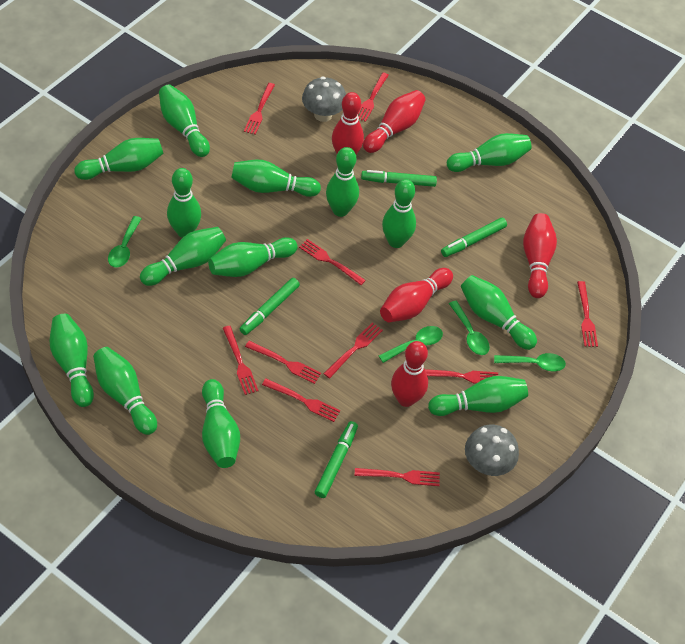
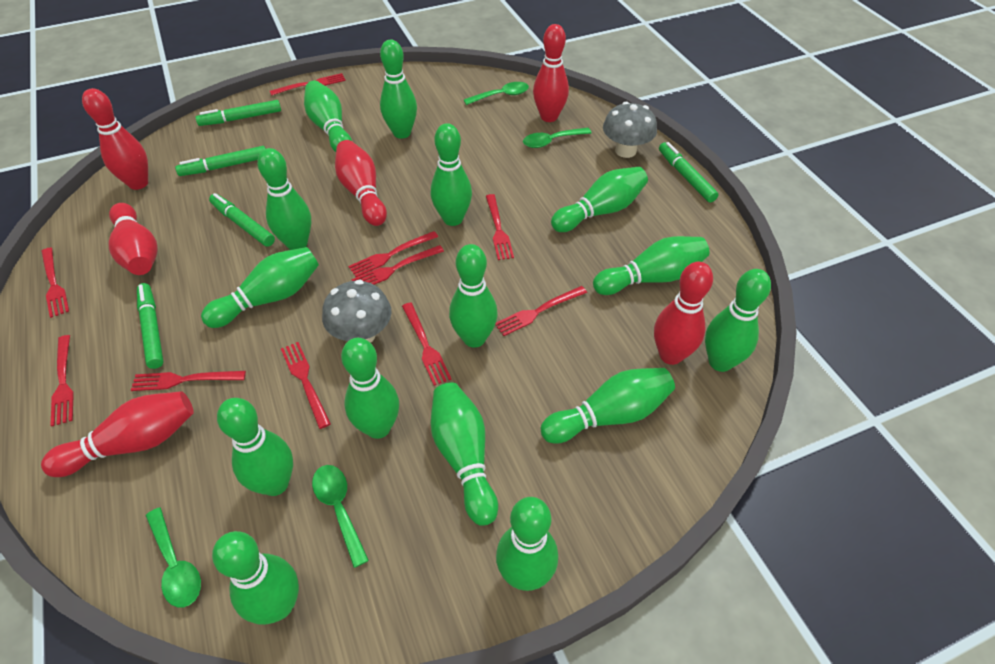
green bowling pin: 14 -> 15
green marker: 4 -> 5
red bowling pin: 5 -> 6

